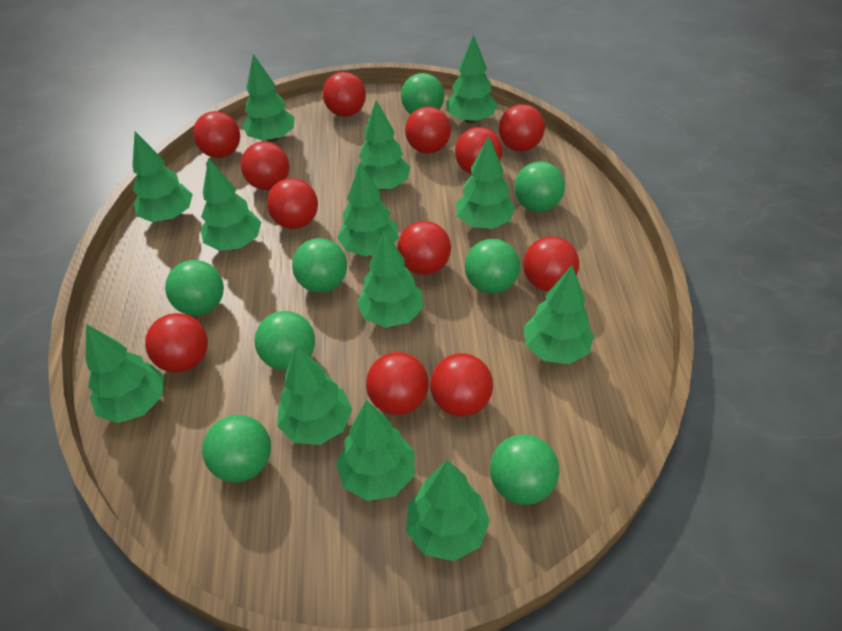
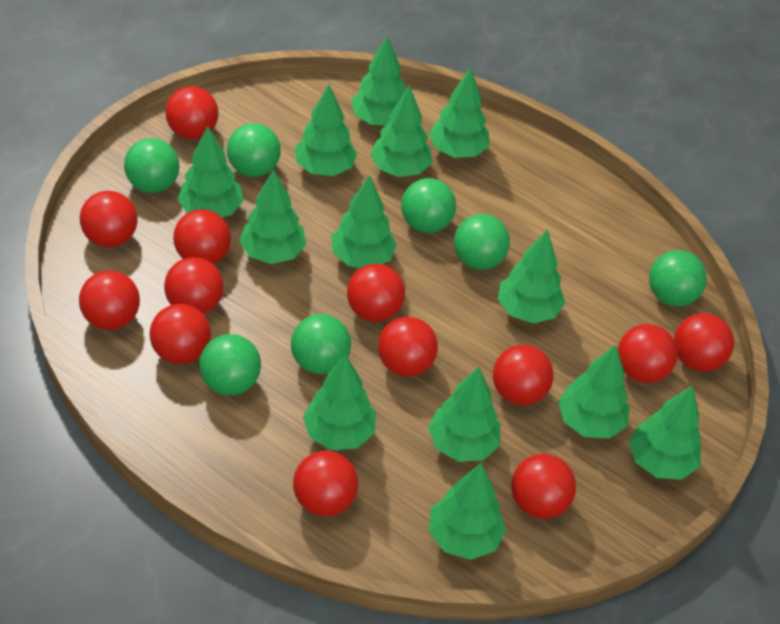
green ball: 8 -> 7
red ball: 12 -> 13

